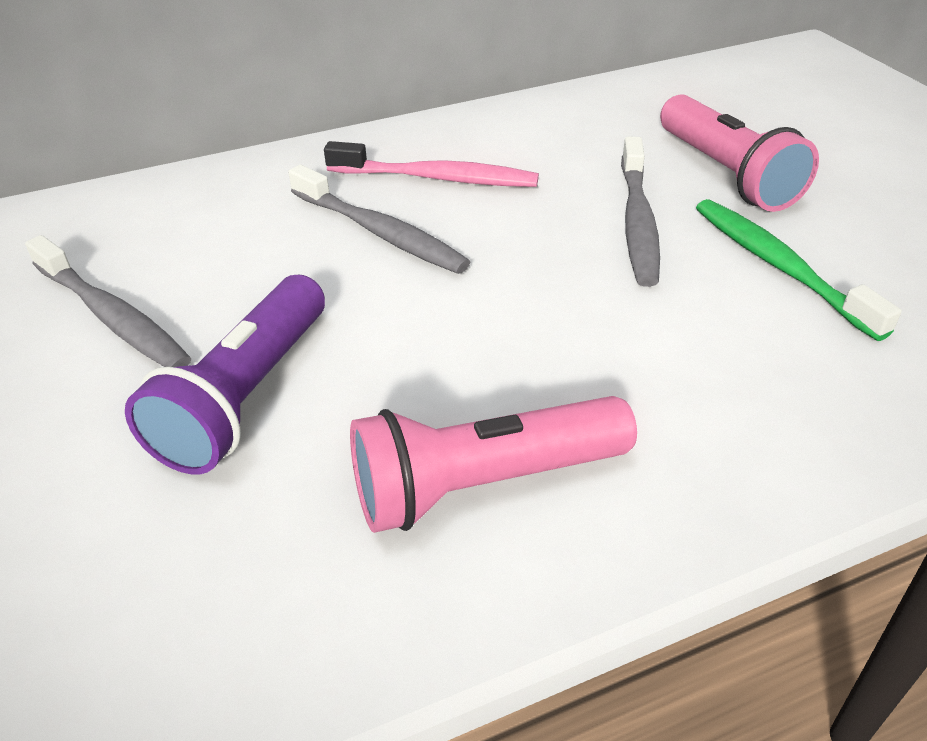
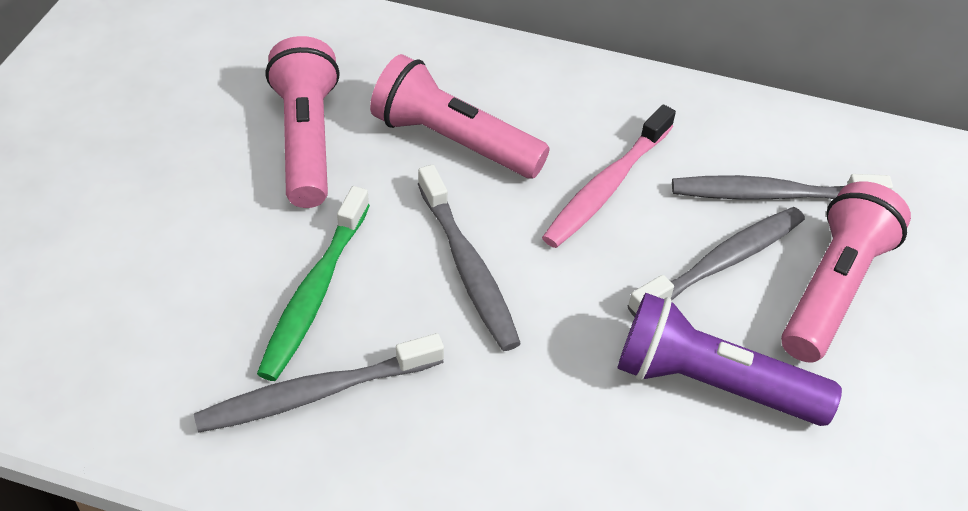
grey toothbrush: 3 -> 4
pink flashlight: 2 -> 3

